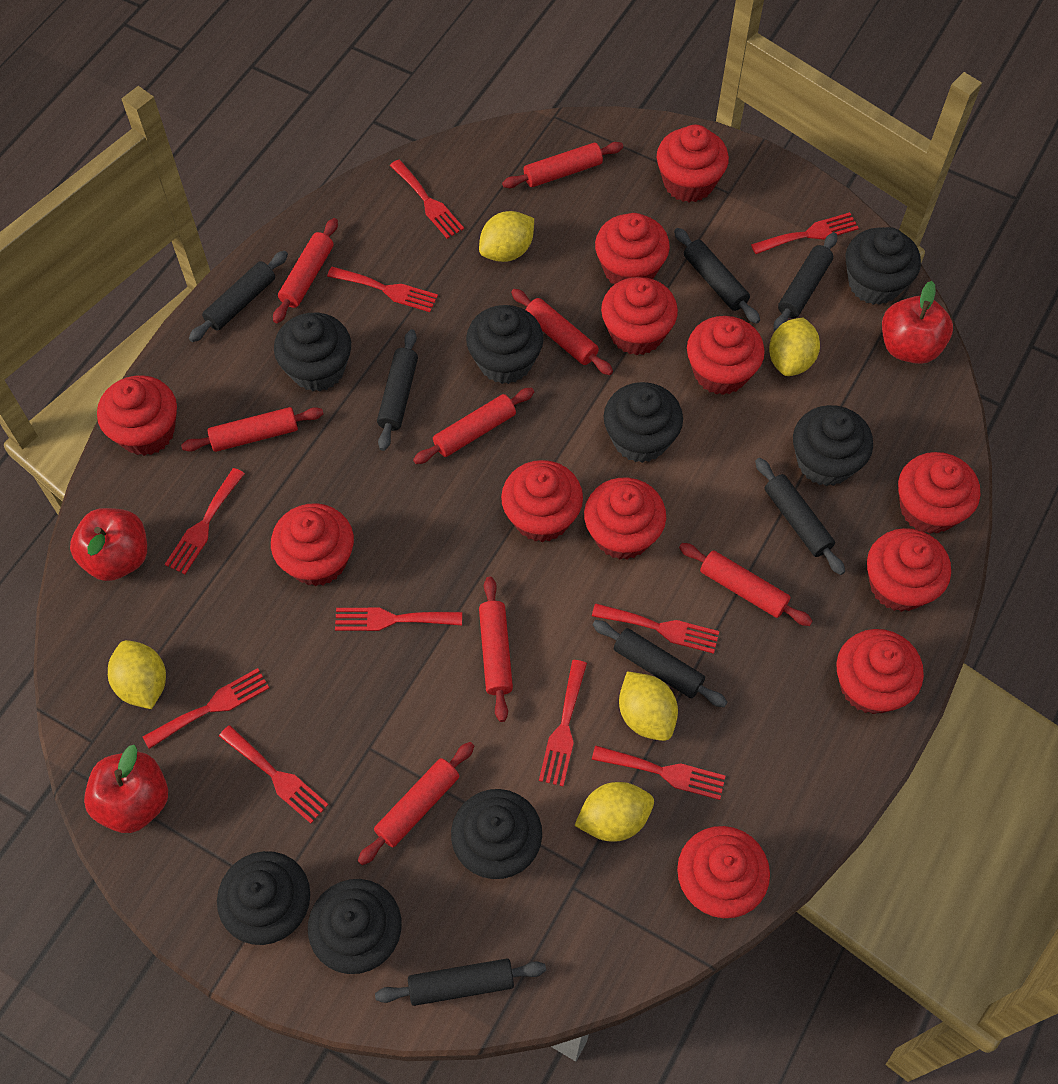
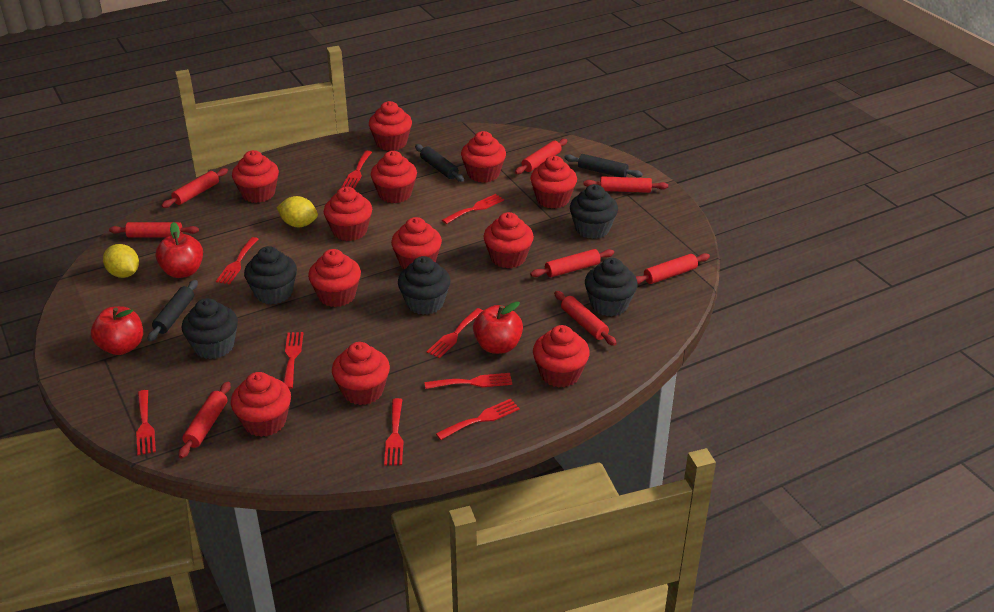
black cupcake: 8 -> 5
black rolling pin: 7 -> 3
red fork: 10 -> 9
yellow lemon: 5 -> 2

